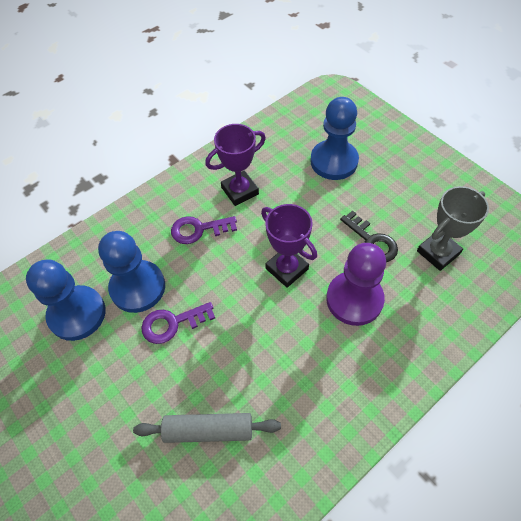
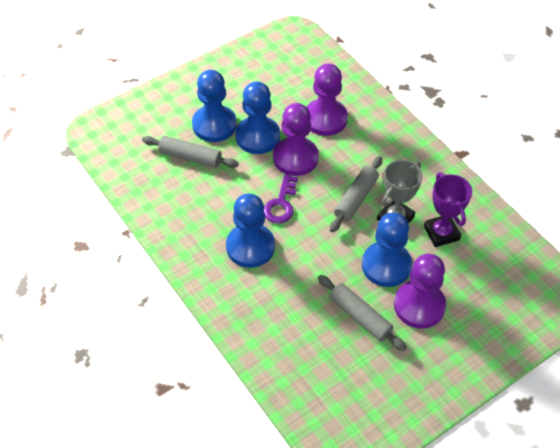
black key: 1 -> 0
blue pawn: 3 -> 4
grey rolling pin: 1 -> 3
purple key: 2 -> 1
purple pawn: 1 -> 3
purple trophy: 2 -> 1

